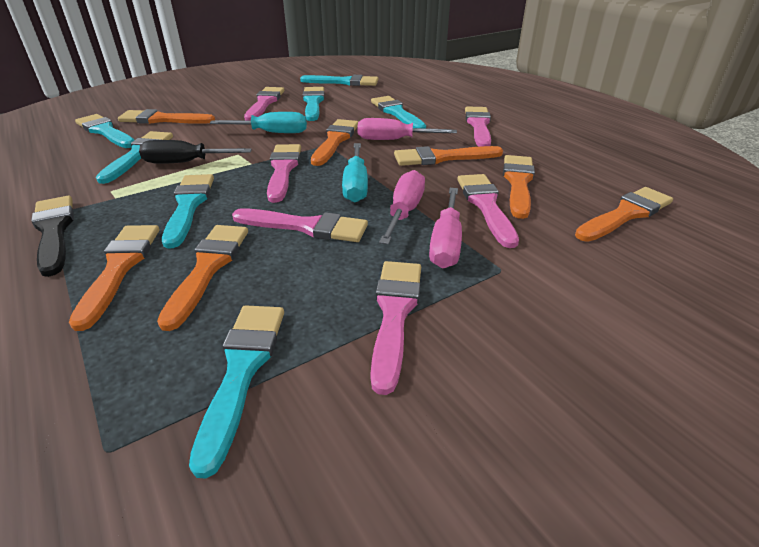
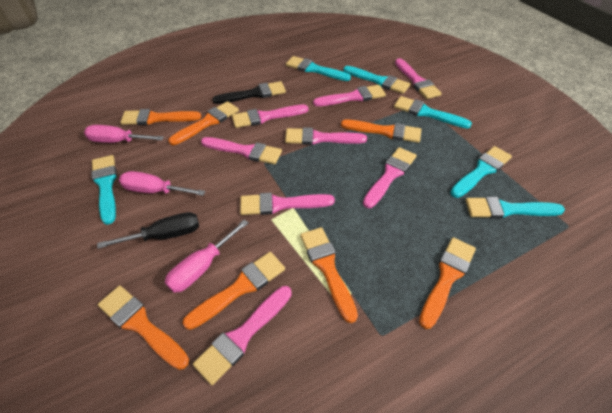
pink brush: 6 -> 8
turquoise brush: 7 -> 6
turquoise screwdriver: 2 -> 0

